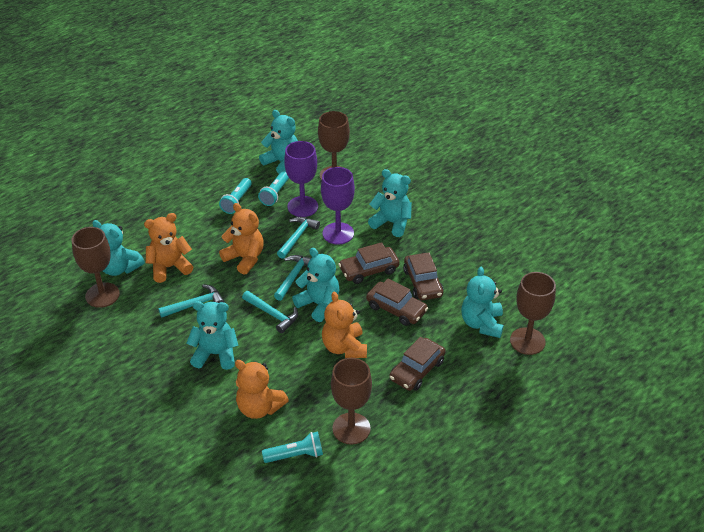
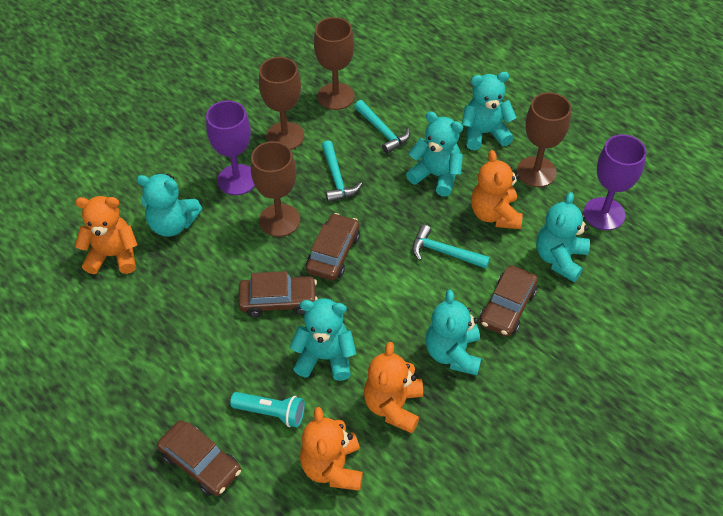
turquoise flashlight: 3 -> 1
turquoise hammer: 4 -> 3

